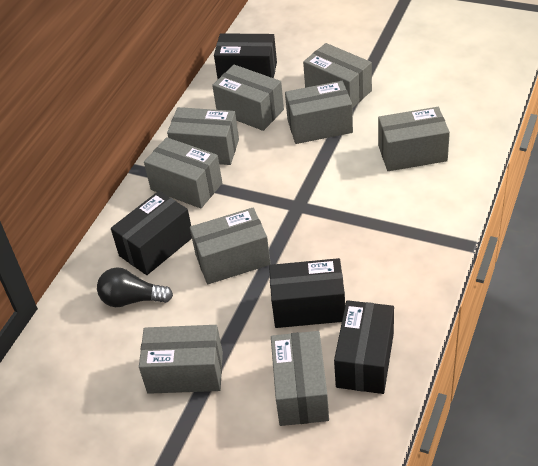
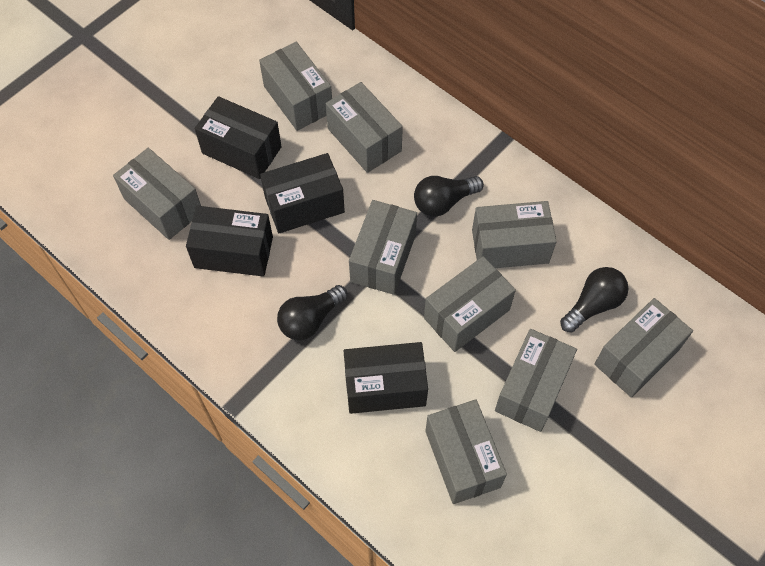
black light bulb: 1 -> 3

